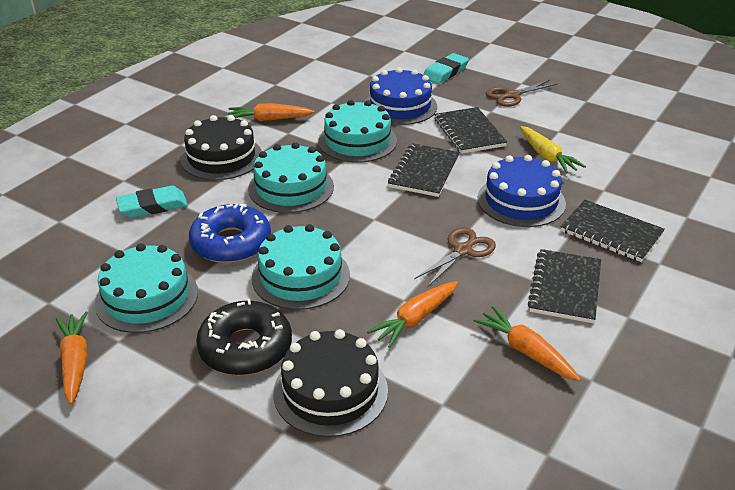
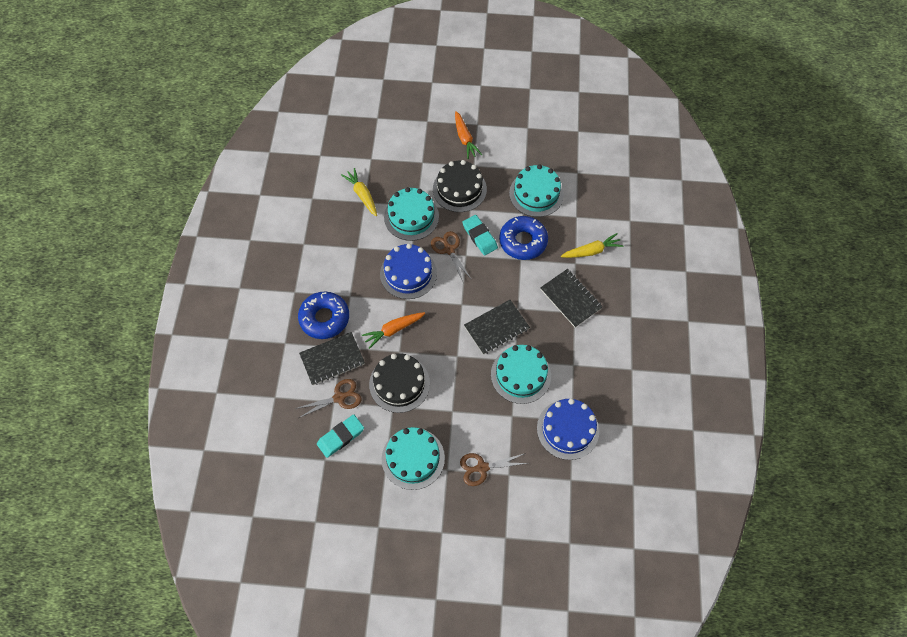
black donut: 1 -> 0
black notebook: 4 -> 3
blue donut: 1 -> 2
brown scissors: 2 -> 3
orange carrot: 4 -> 2
yellow carrot: 1 -> 2

